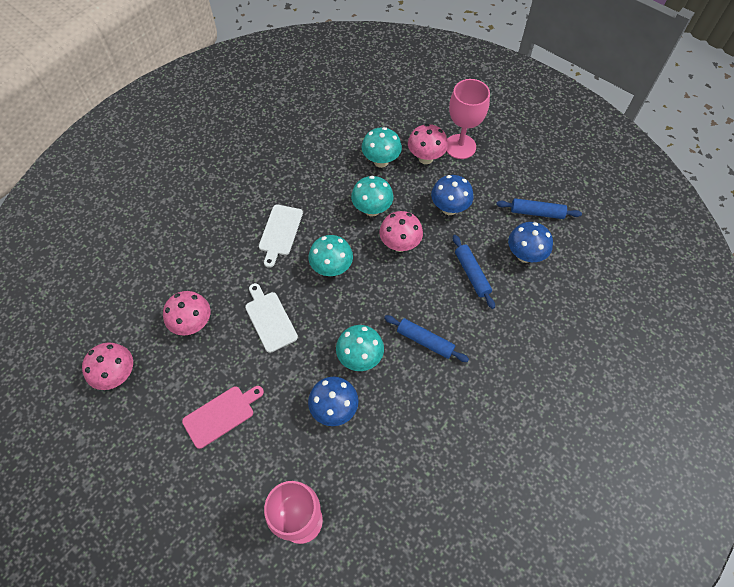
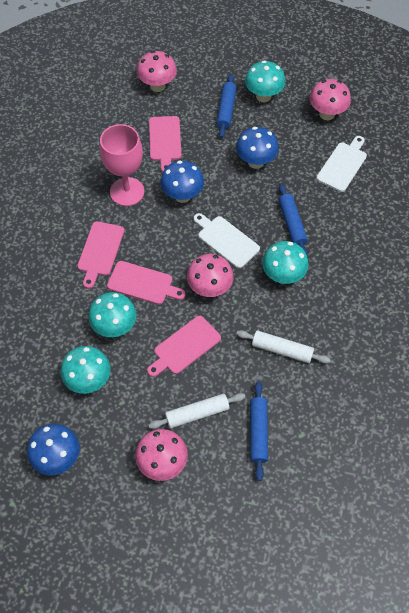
pink cutting board: 1 -> 4
pink goblet: 2 -> 1
white rolling pin: 0 -> 2

